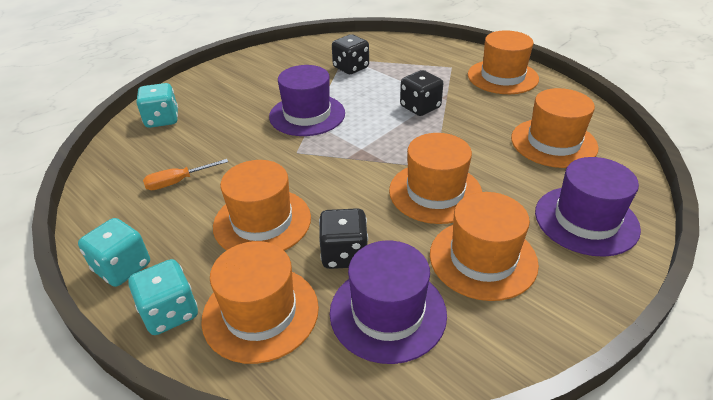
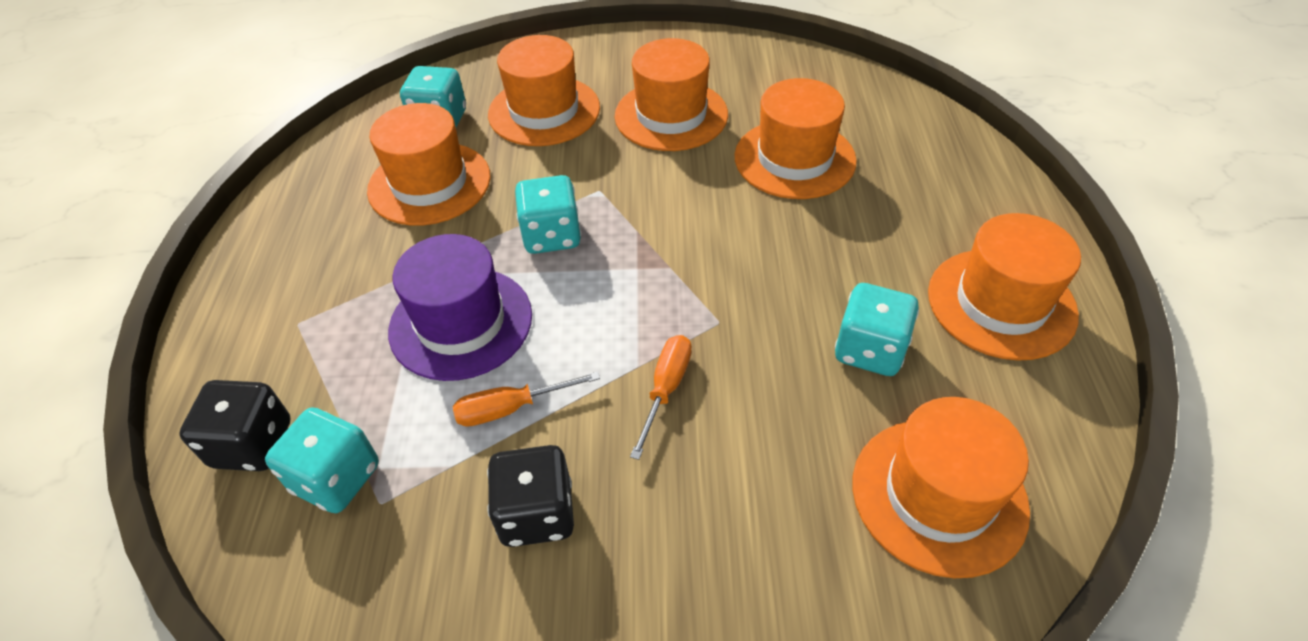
black dice: 3 -> 2
orange screwdriver: 1 -> 2
purple hat: 3 -> 1
turquoise dice: 3 -> 4

